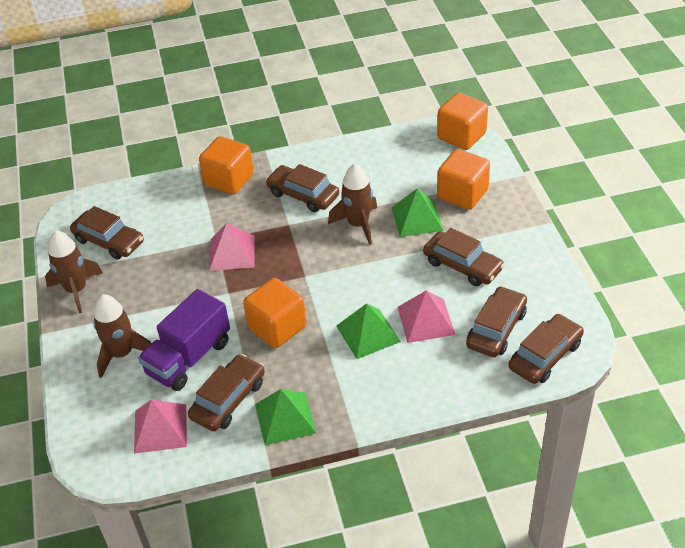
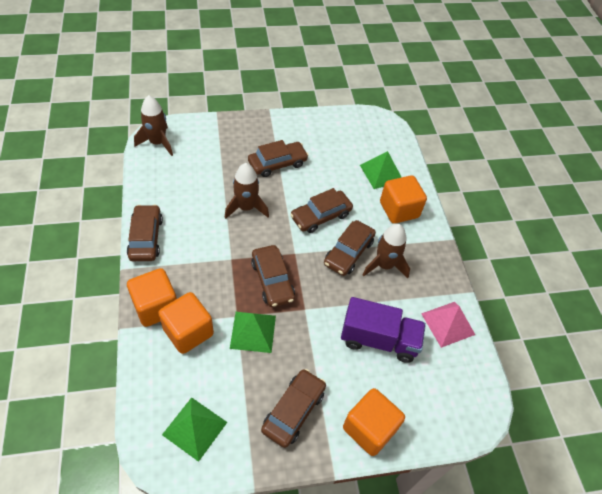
pink pyramid: 3 -> 1

